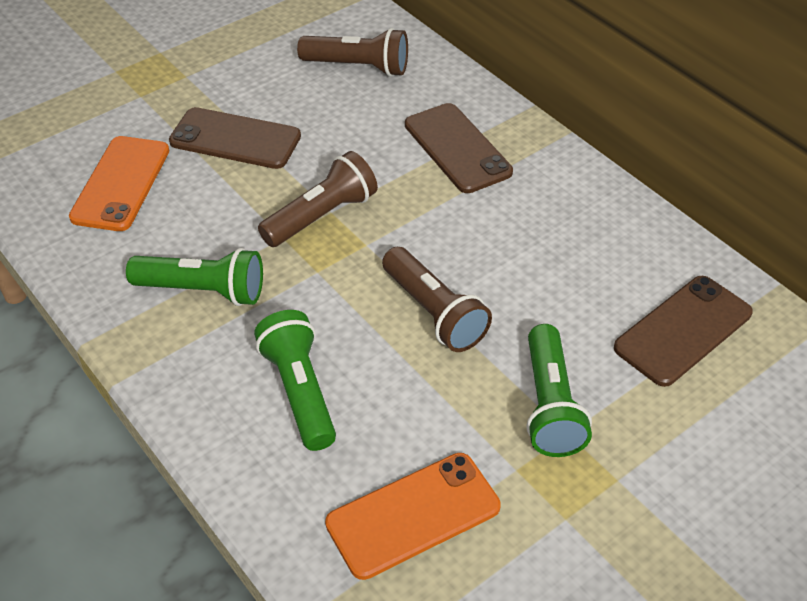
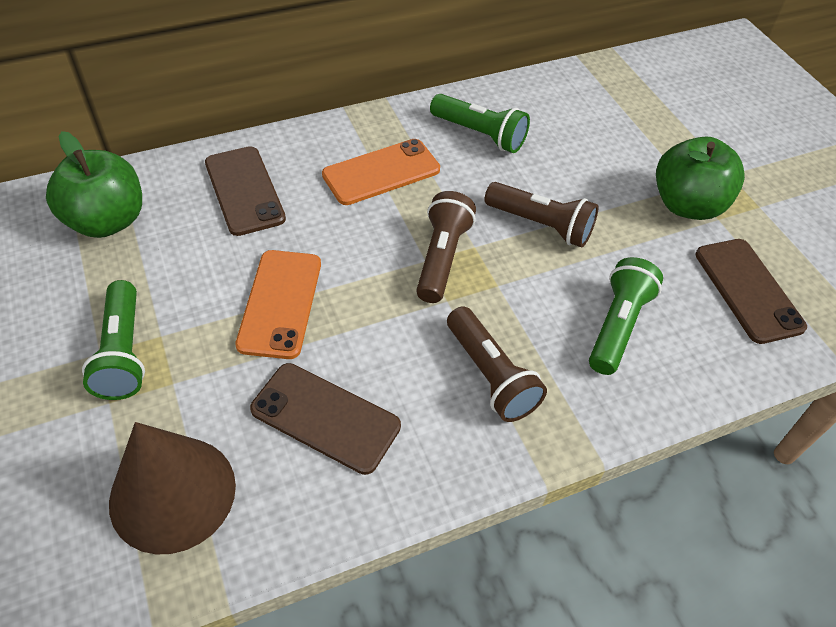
brown cone: 0 -> 1
green apple: 0 -> 2

